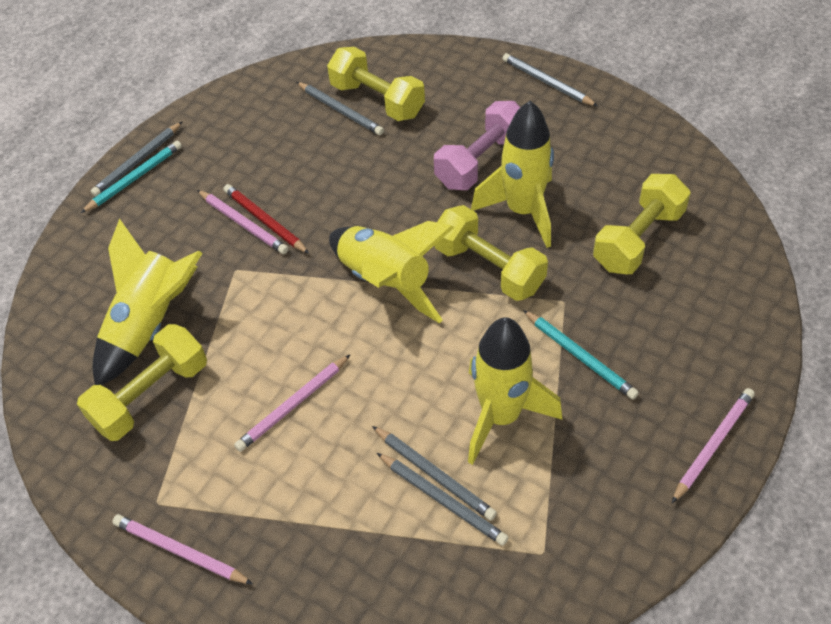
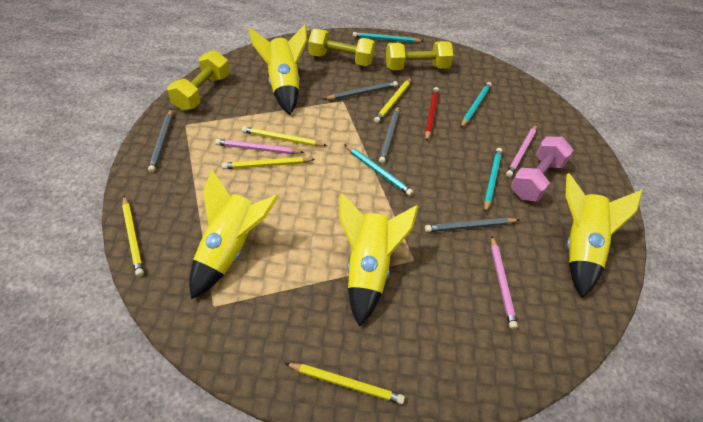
grey pencil: 5 -> 4
pink pencil: 4 -> 3
turquoise pencil: 2 -> 4
yellow dumbbell: 4 -> 3
yellow pencil: 0 -> 5

